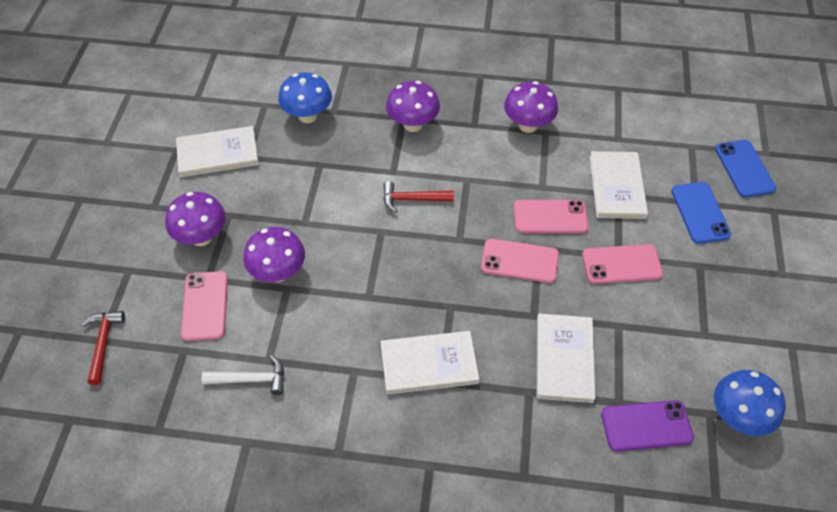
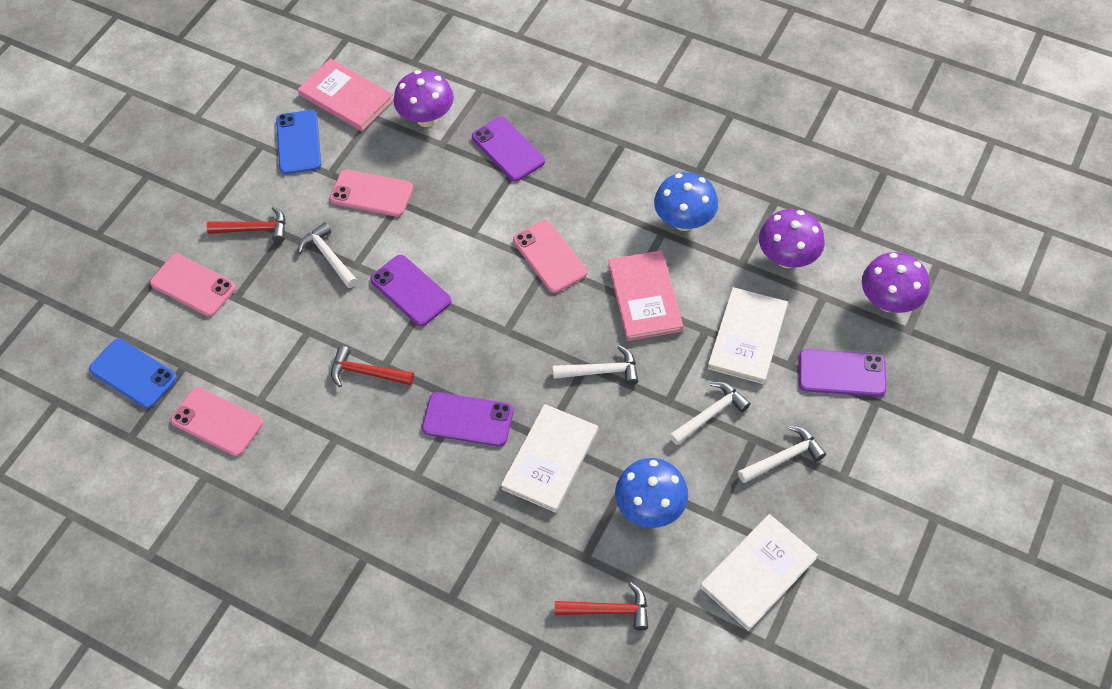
pink book: 0 -> 2
purple mushroom: 4 -> 3
purple phone: 1 -> 4
red hammer: 2 -> 3
white book: 4 -> 3
white hammer: 1 -> 4

